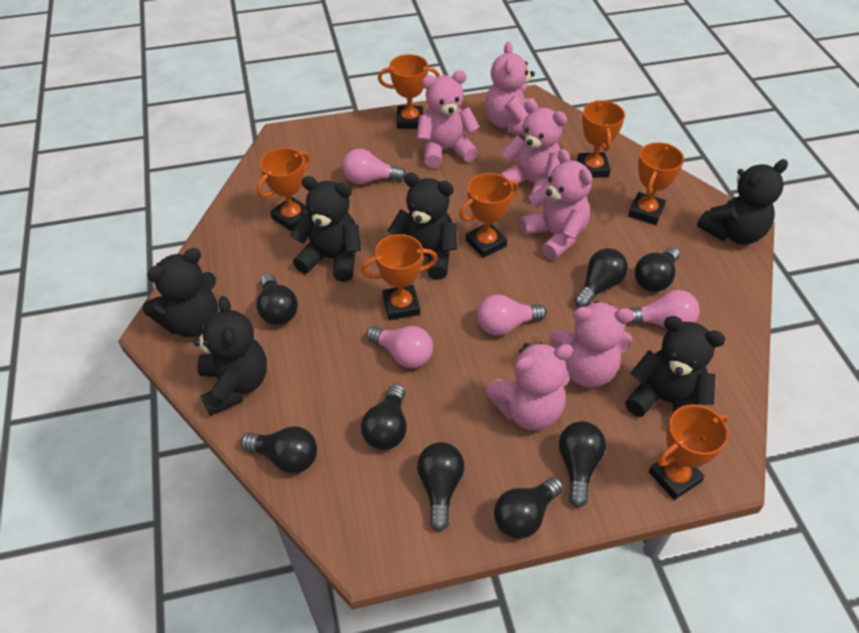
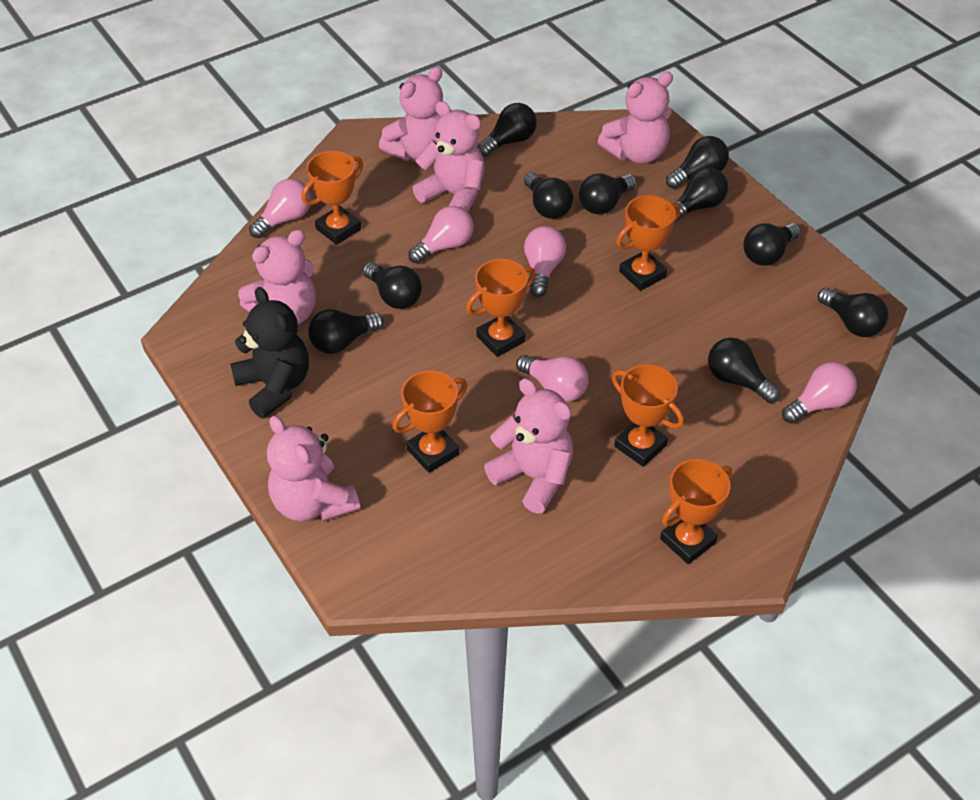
black light bulb: 8 -> 10
black teddy bear: 6 -> 1
orange trophy: 7 -> 6
pink light bulb: 4 -> 5

